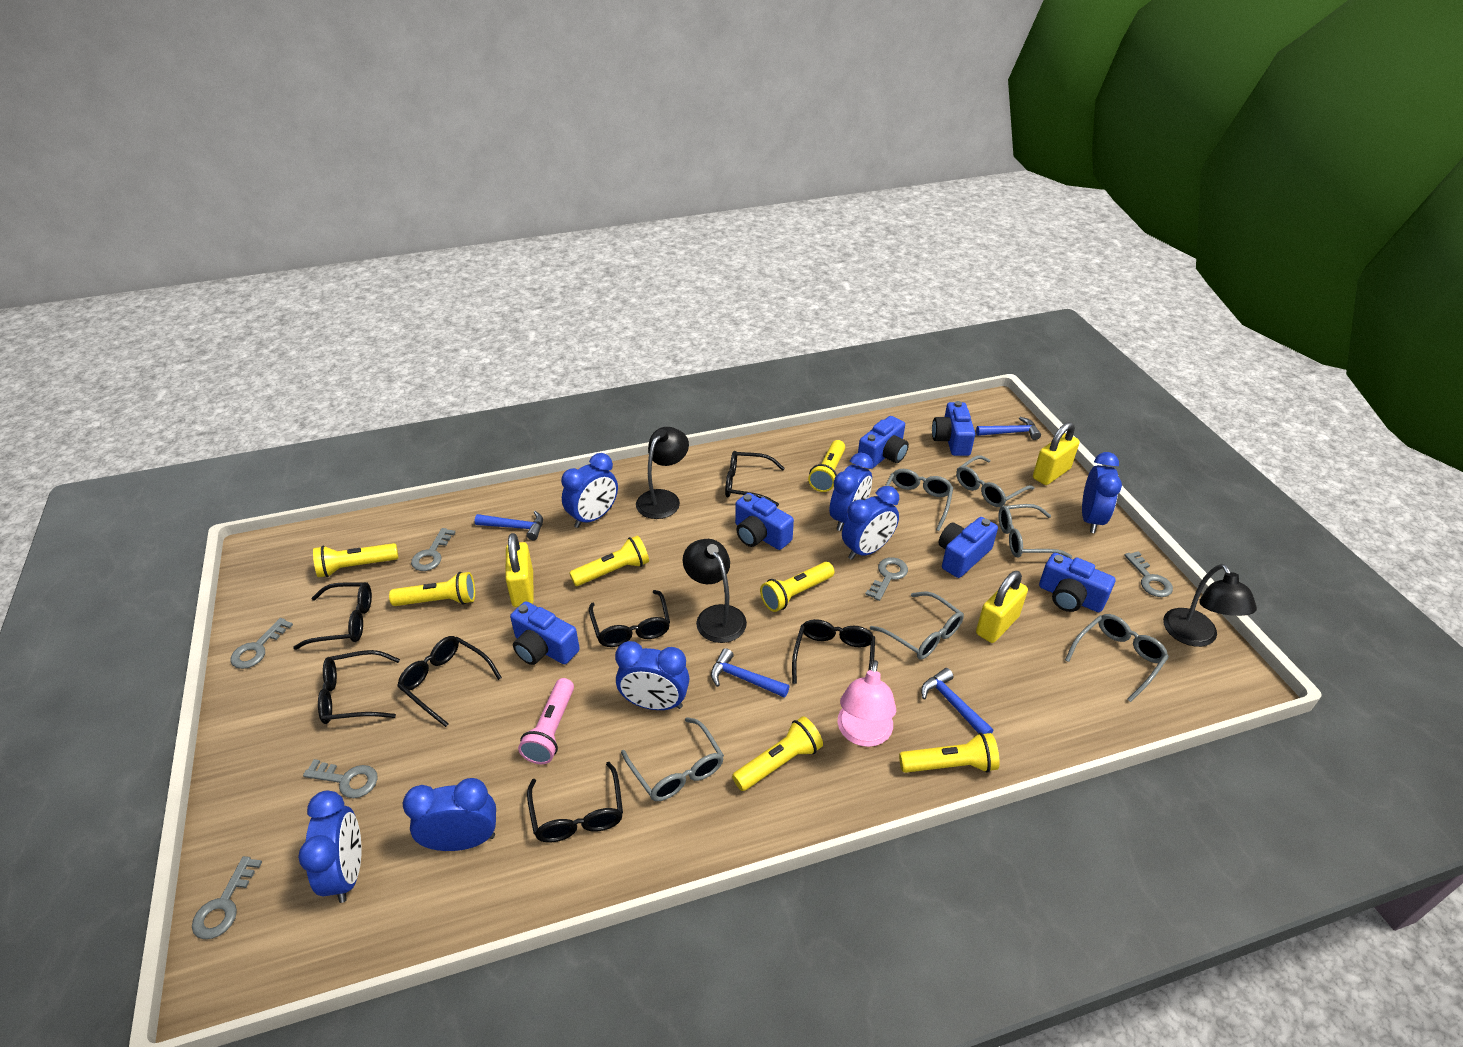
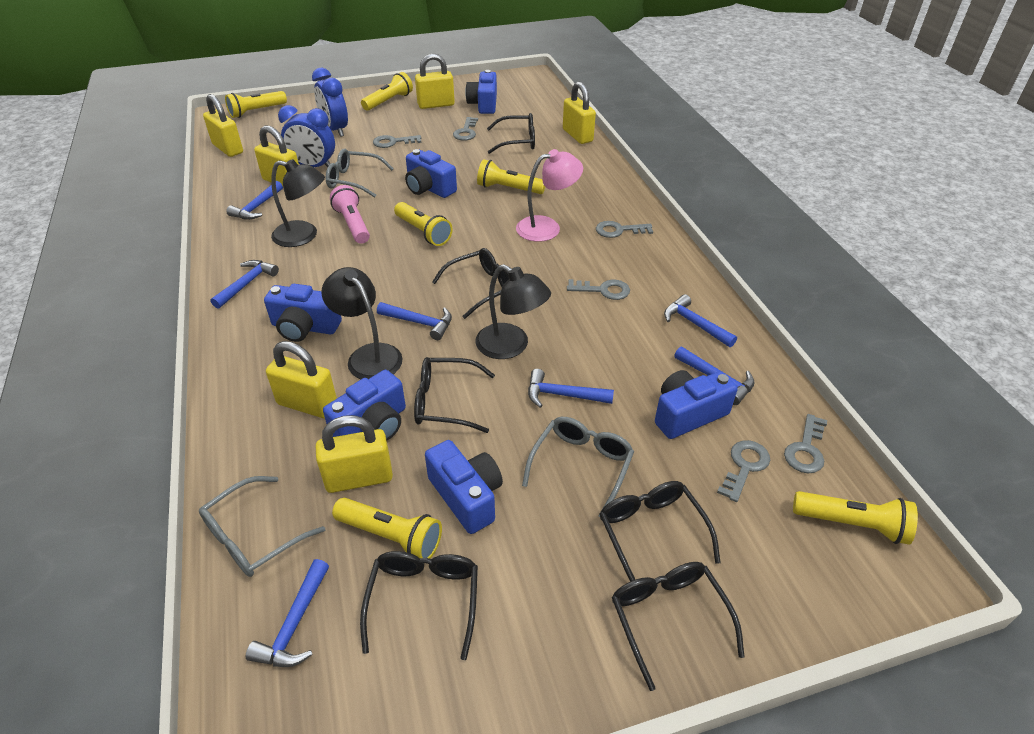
black glasses: 7 -> 6
blue clock: 7 -> 2
blue hammer: 4 -> 7
grey glasses: 6 -> 3
yellow flashlight: 7 -> 6
yellow padlock: 3 -> 6

